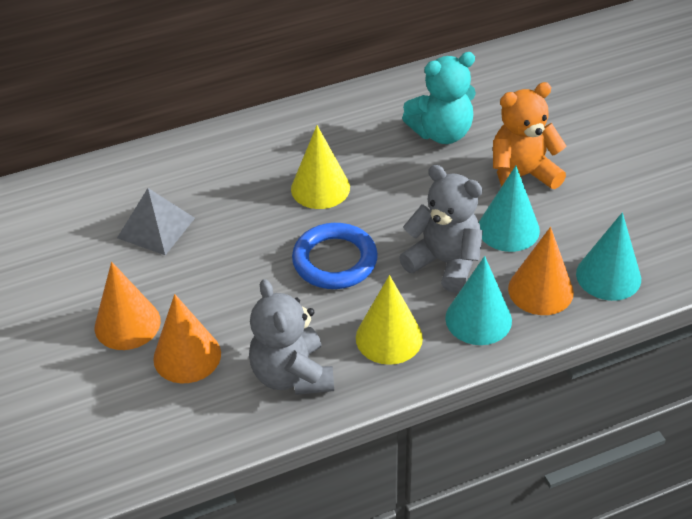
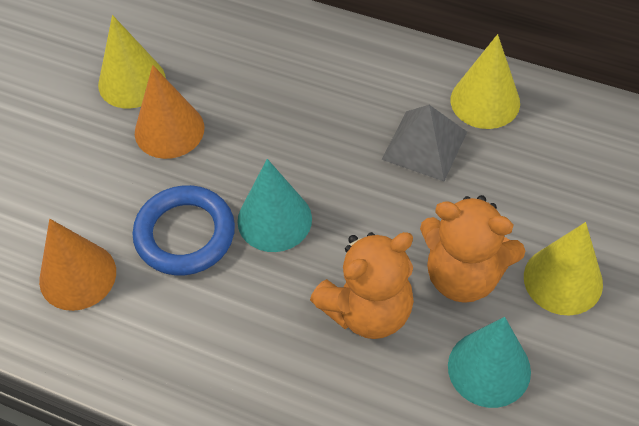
grey teddy bear: 2 -> 0
orange cone: 3 -> 2
orange teddy bear: 1 -> 2
turquoise cone: 3 -> 2
turquoise teddy bear: 1 -> 0
yellow cone: 2 -> 3

